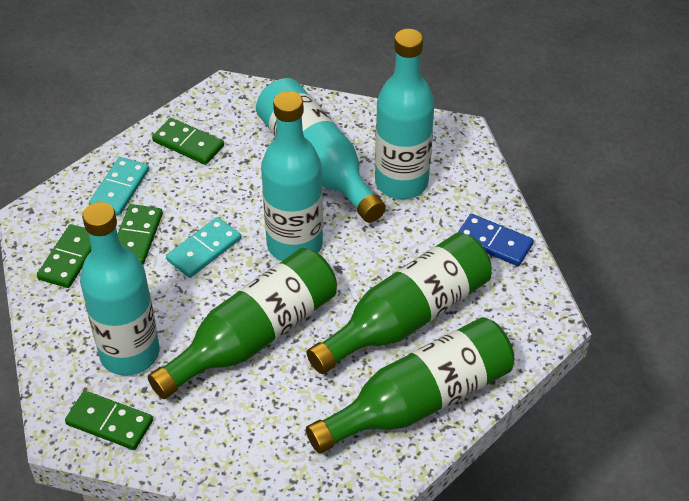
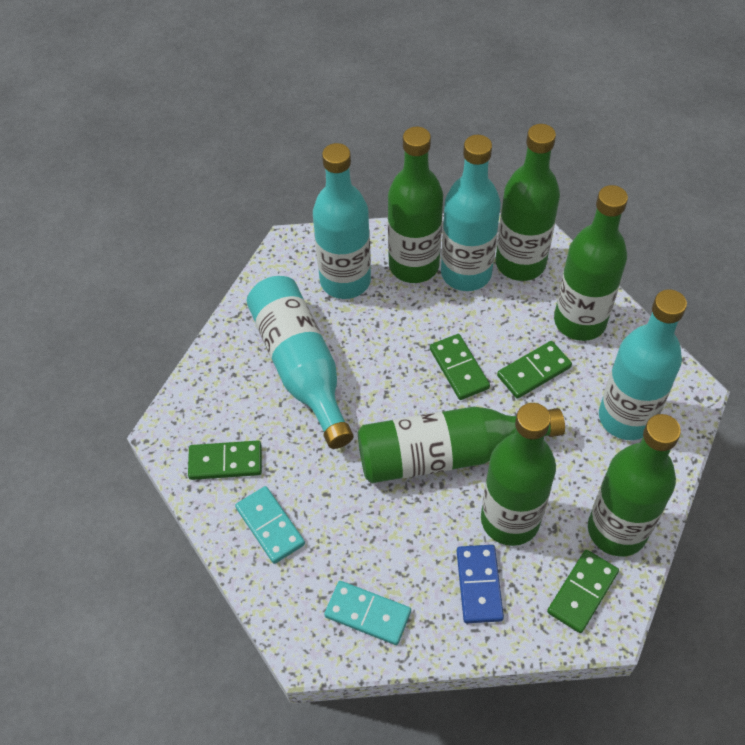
green bottle: 3 -> 6

